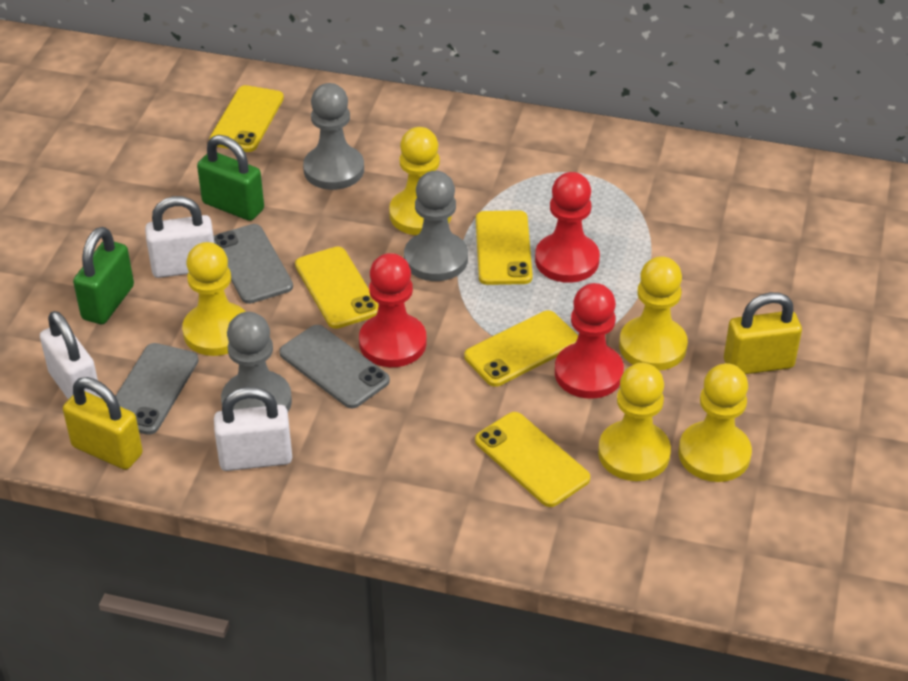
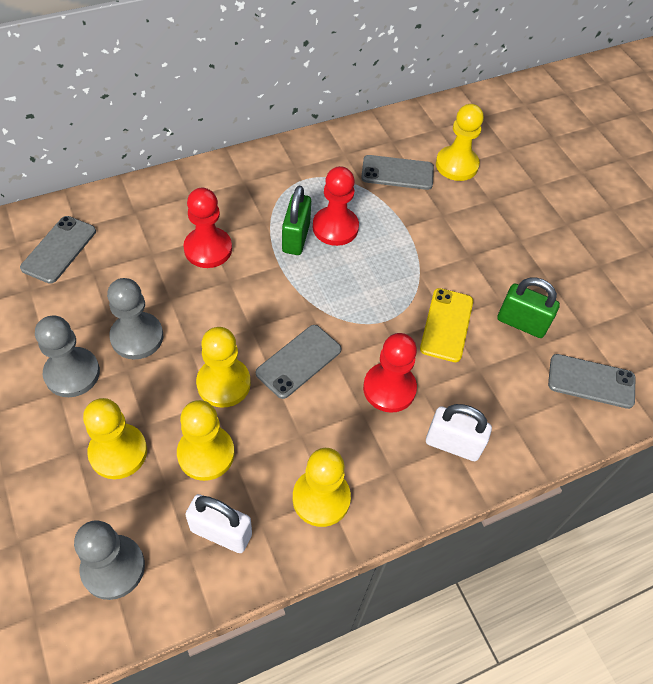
grey phone: 3 -> 4
white padlock: 3 -> 2
yellow padlock: 2 -> 0
yellow phone: 5 -> 1

